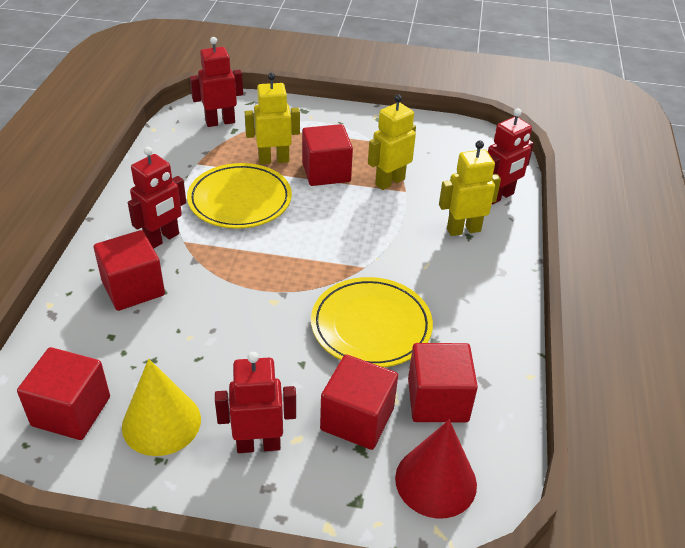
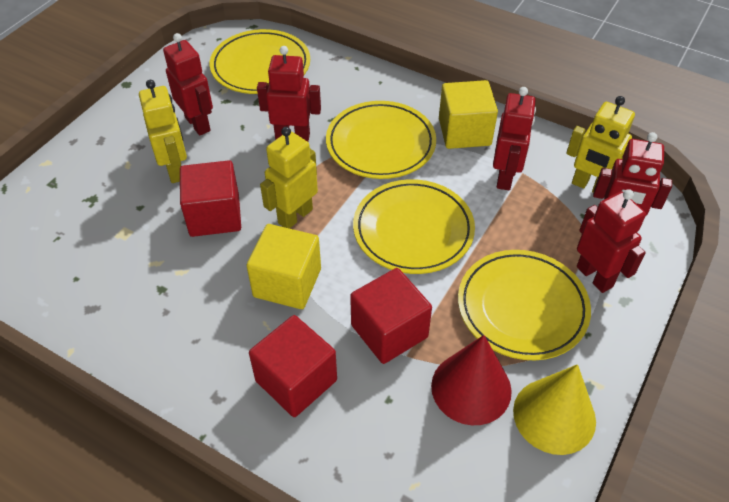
red cube: 5 -> 3
red robot: 4 -> 5
yellow cube: 0 -> 2
yellow plate: 2 -> 4

